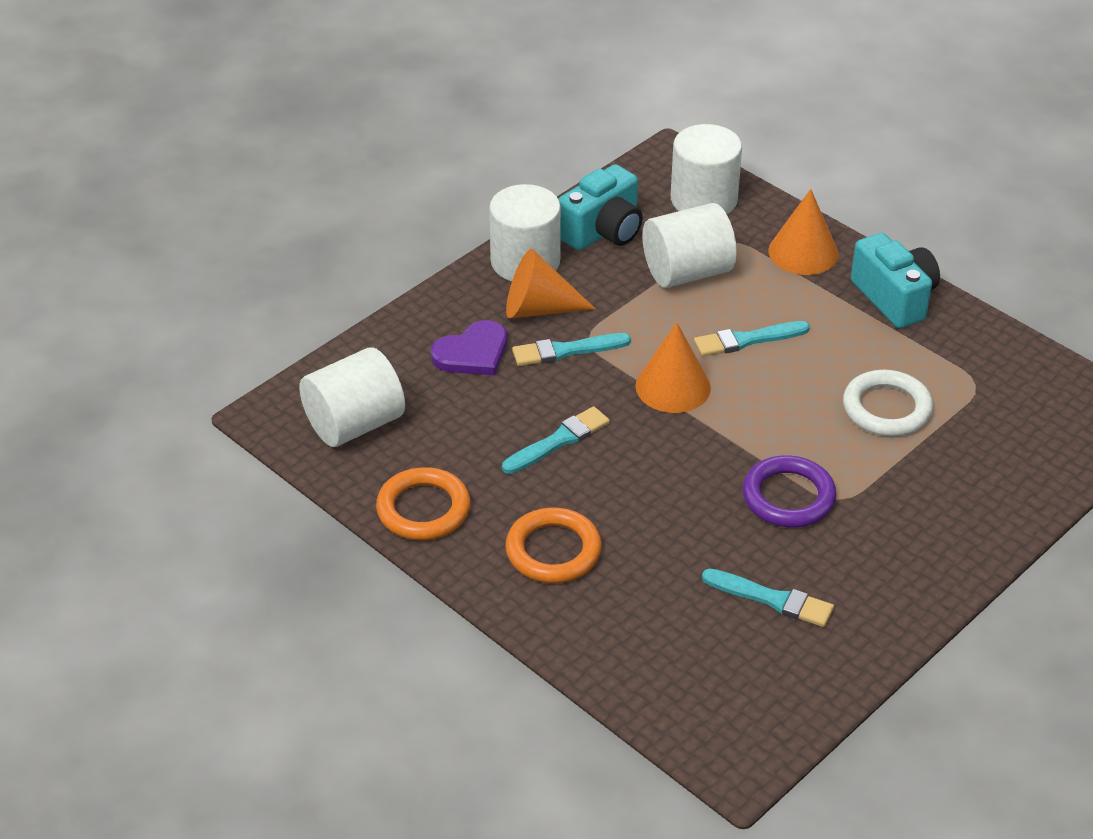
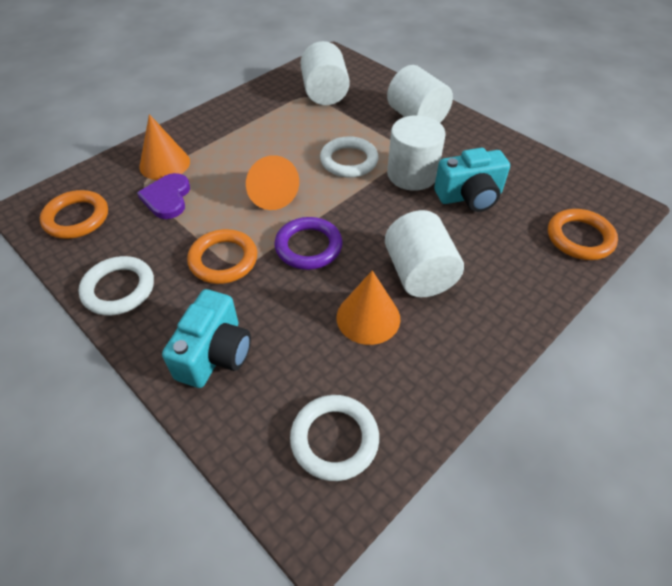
orange ring: 2 -> 3
turquoise brush: 4 -> 0
white ring: 1 -> 3

